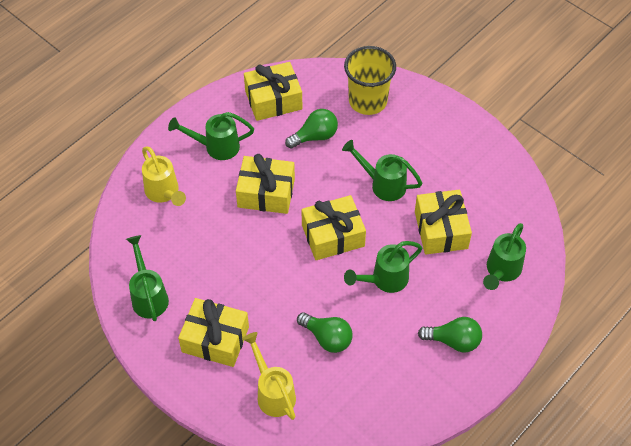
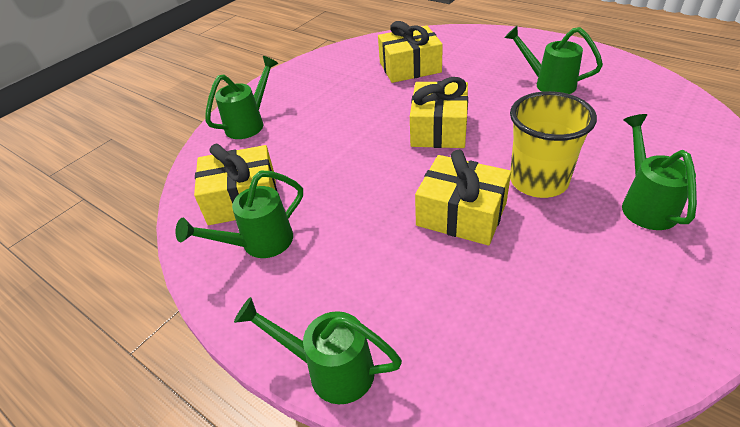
green light bulb: 3 -> 0
yellow gift: 5 -> 4
yellow watering can: 2 -> 0

